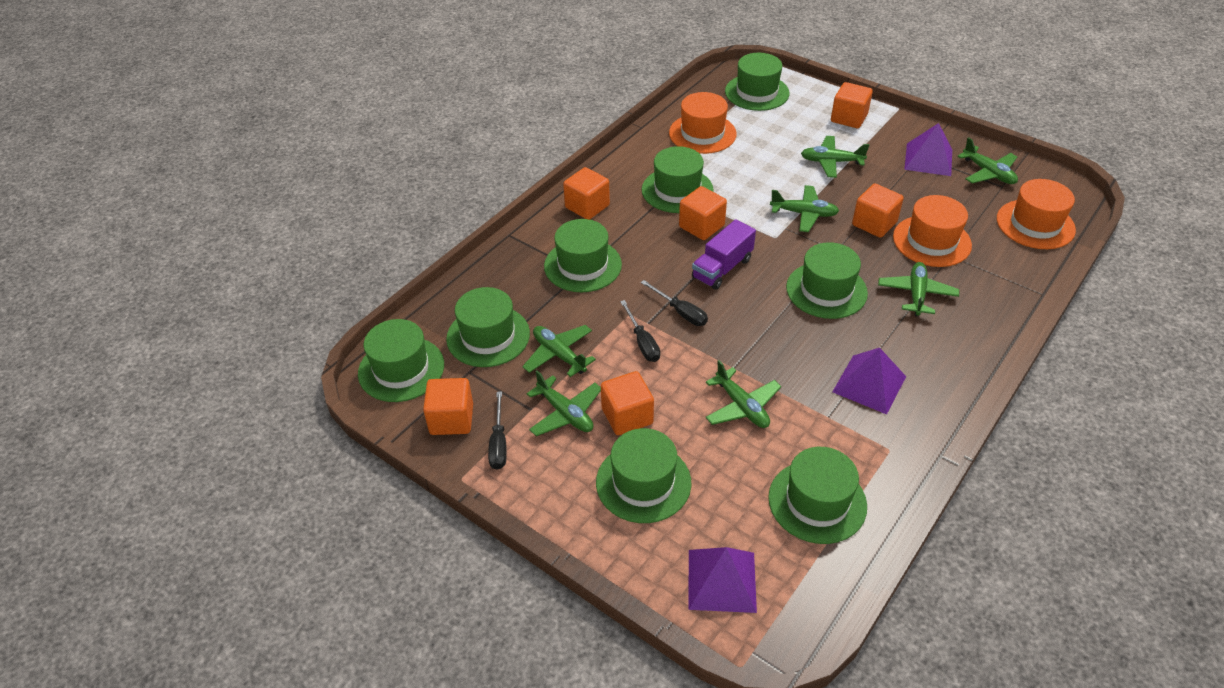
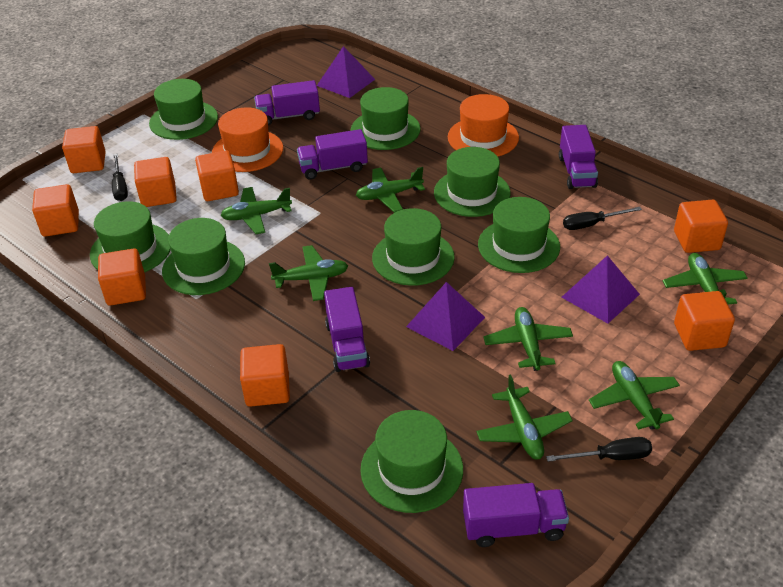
orange cube: 6 -> 8
orange hat: 3 -> 2
purple truck: 1 -> 5

